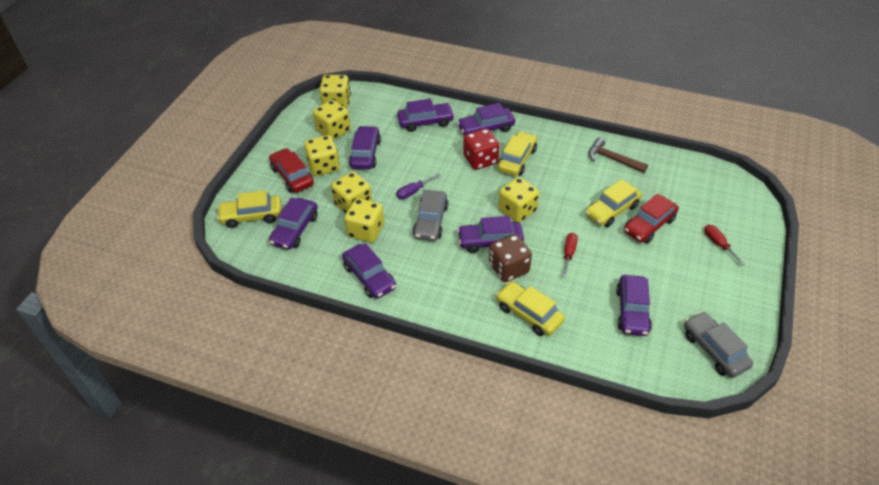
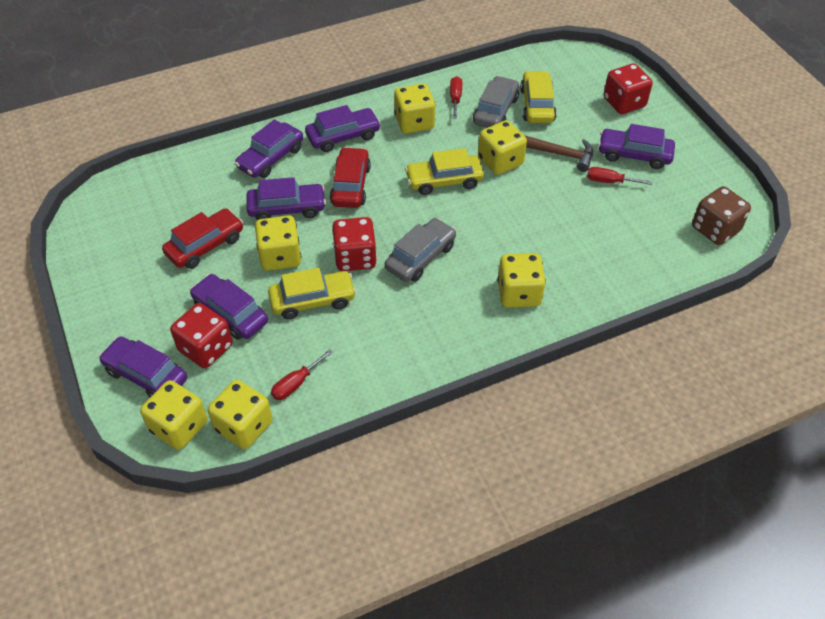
purple car: 7 -> 6
purple screwdriver: 1 -> 0
red dice: 1 -> 3
red screwdriver: 2 -> 3
yellow car: 4 -> 3

